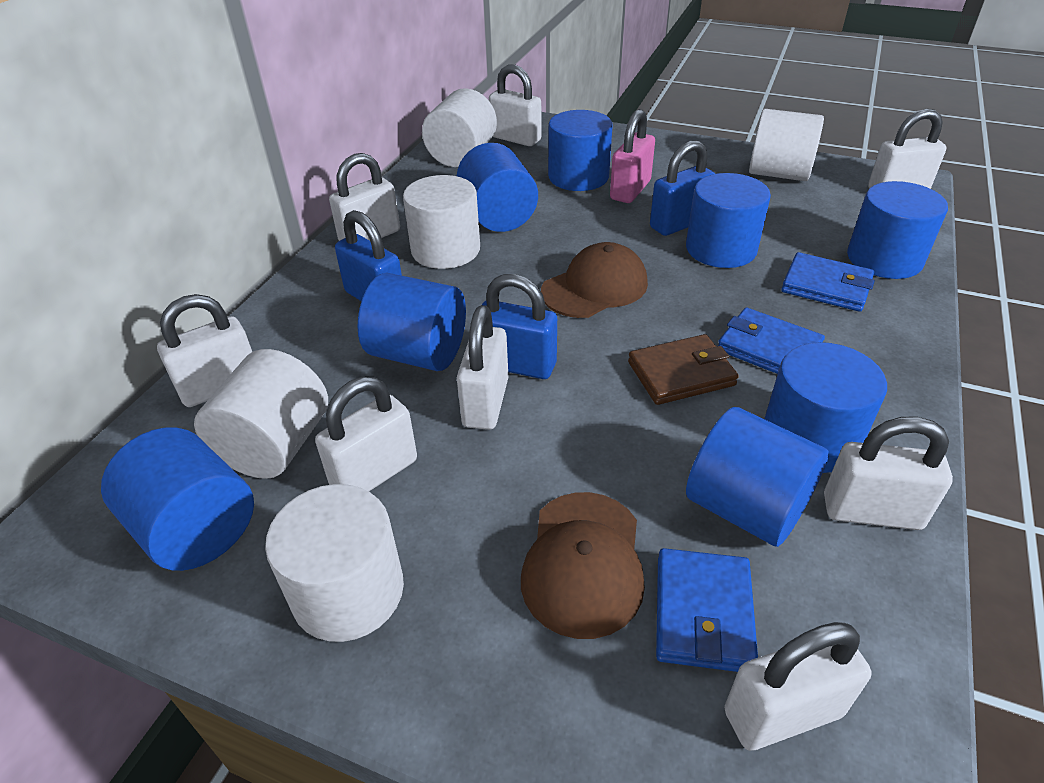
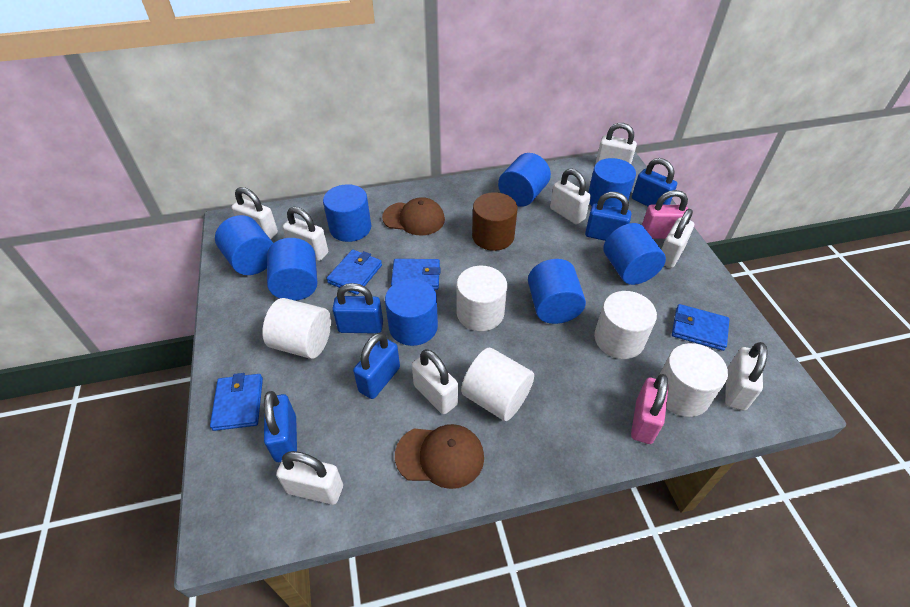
blue padlock: 3 -> 5
blue wallet: 3 -> 4
brown cylinder: 0 -> 1
brown wallet: 1 -> 0
pink padlock: 1 -> 2

